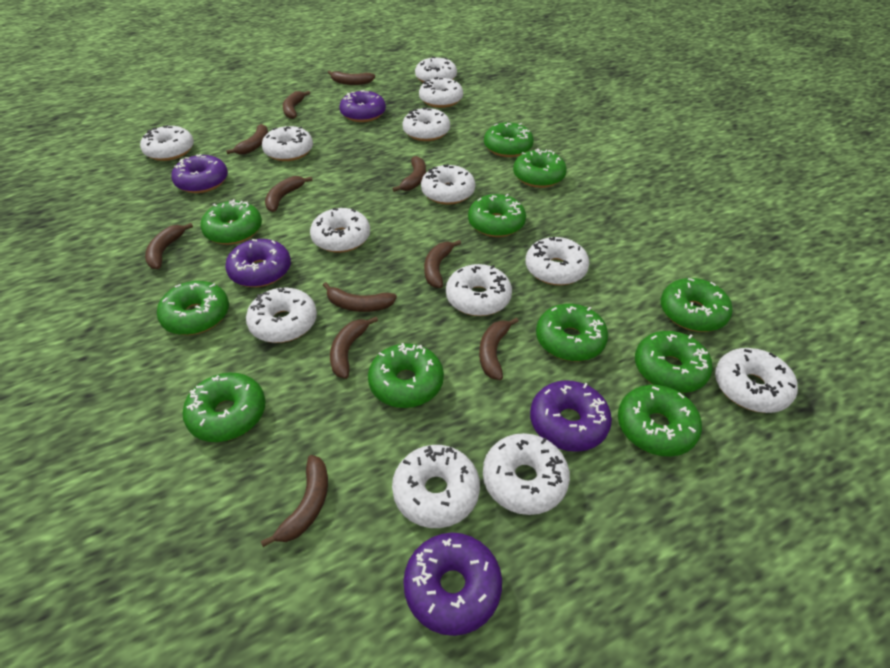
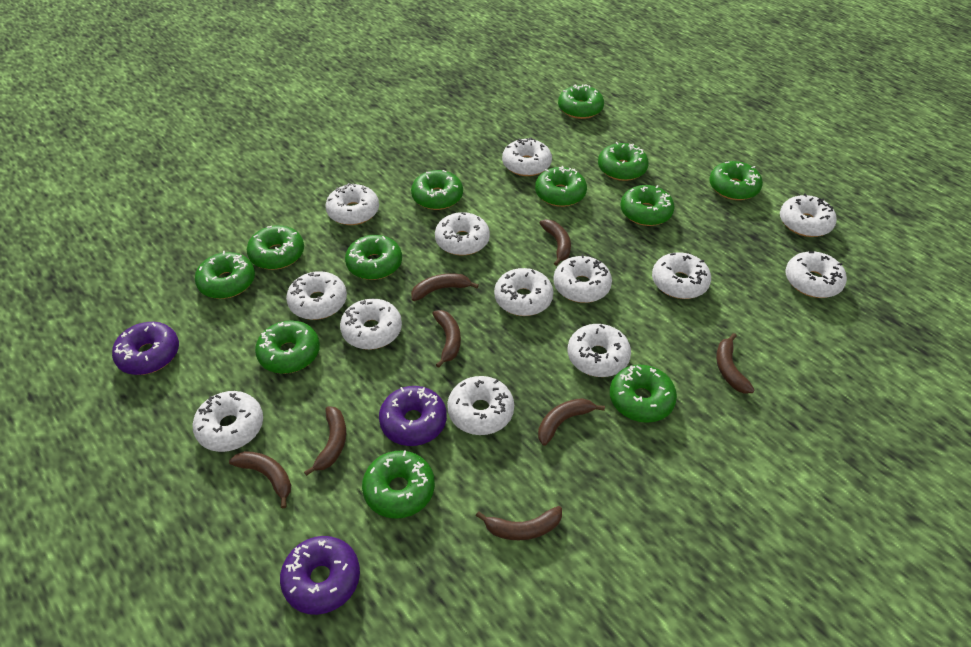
brown banana: 11 -> 8
green donut: 11 -> 12
purple donut: 5 -> 3

